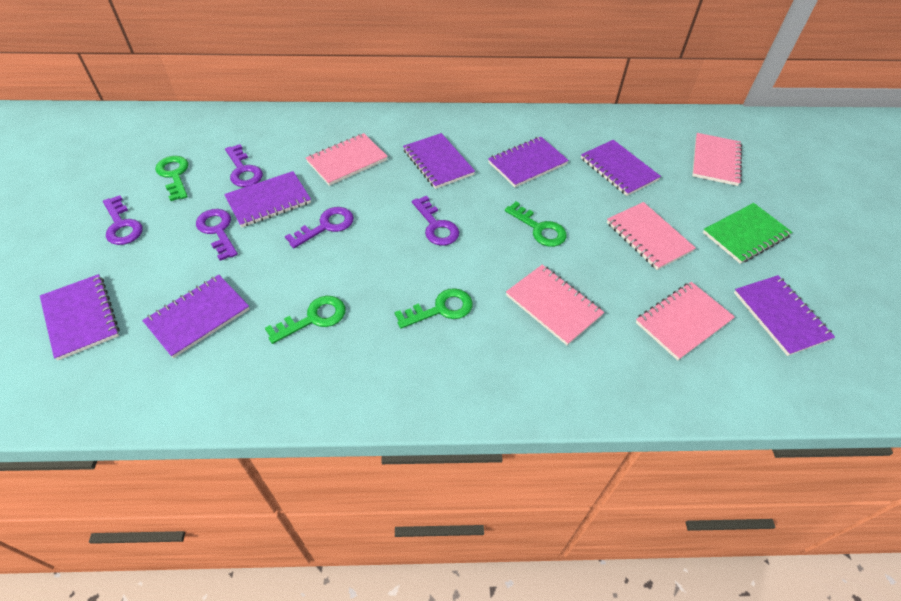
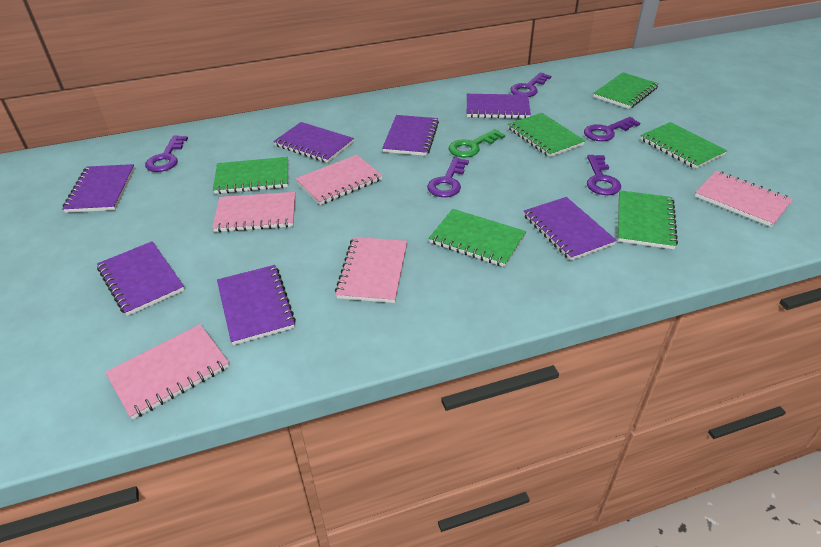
green key: 4 -> 1
green notebook: 1 -> 6

